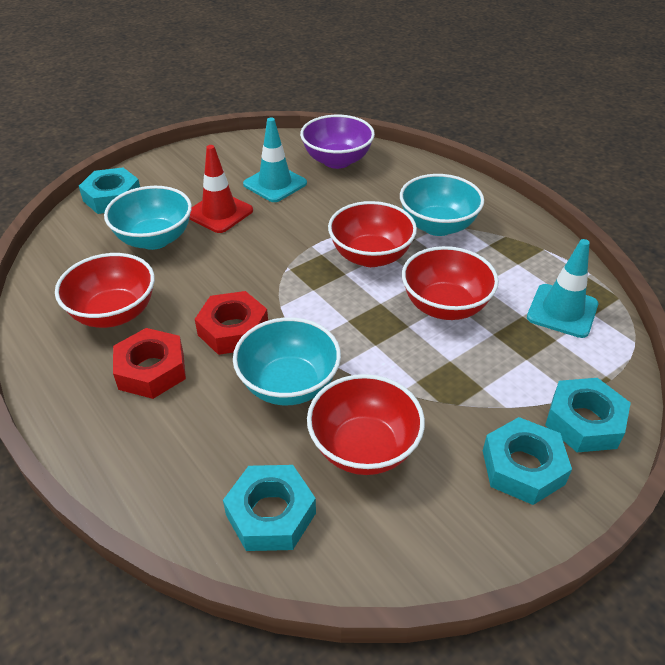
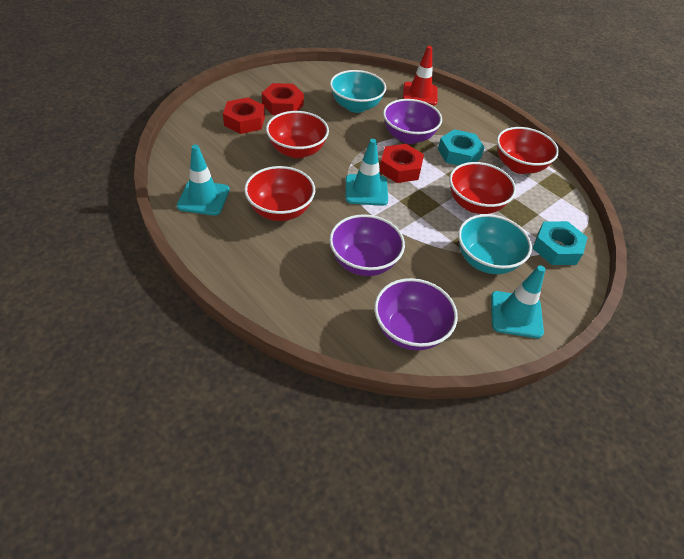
purple bowl: 1 -> 3
red nut: 2 -> 3
turquoise bowl: 3 -> 2
turquoise nut: 4 -> 2
turquoise traffic cone: 2 -> 3

